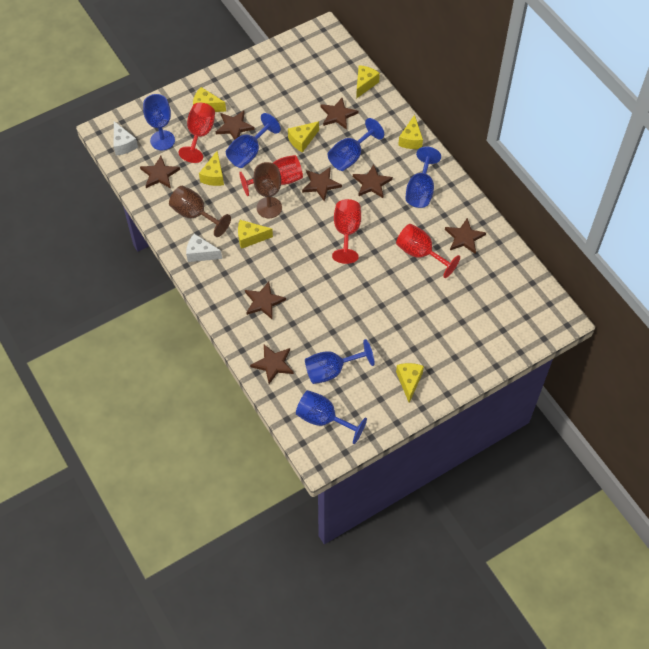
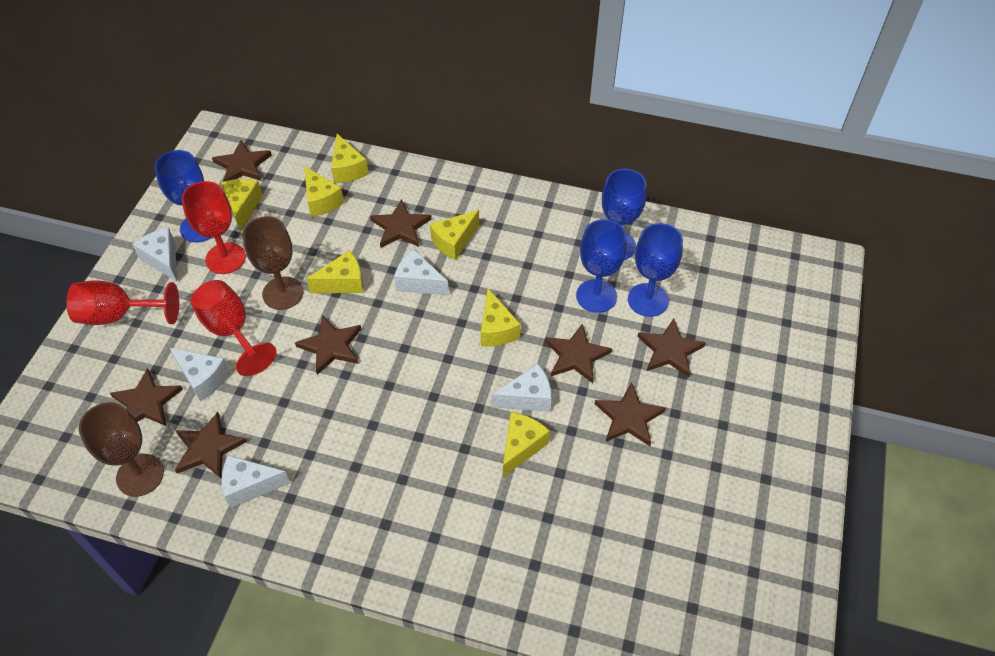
blue goblet: 6 -> 4
red goblet: 4 -> 3
white cheese: 2 -> 5

